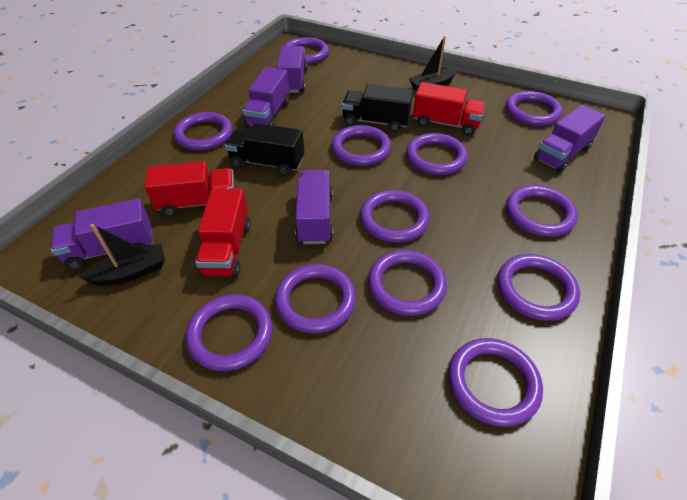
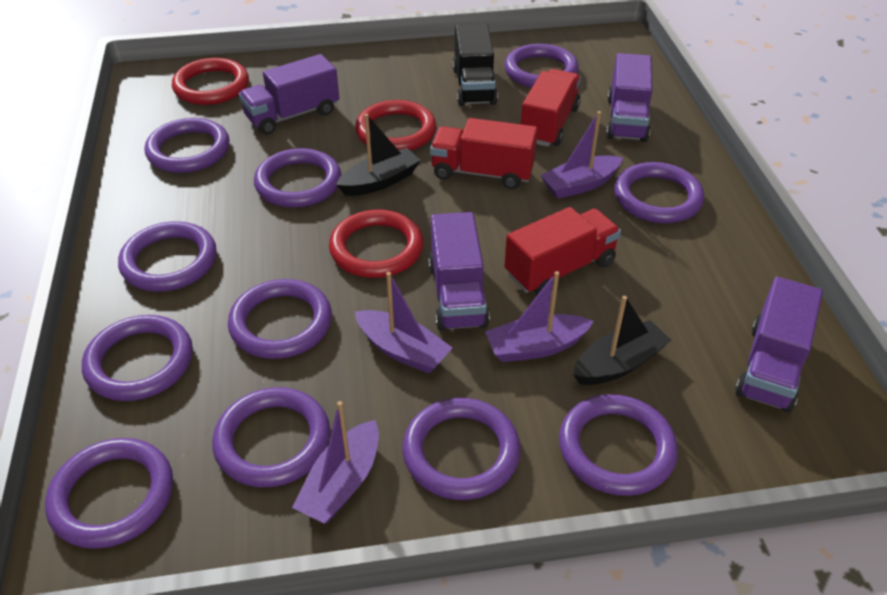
black truck: 2 -> 1
purple boat: 0 -> 4
purple ring: 12 -> 11
purple truck: 5 -> 4
red ring: 0 -> 3

